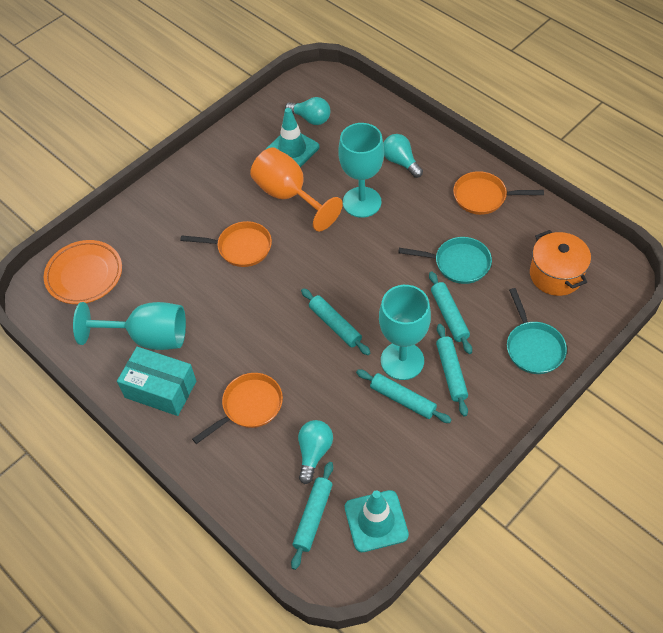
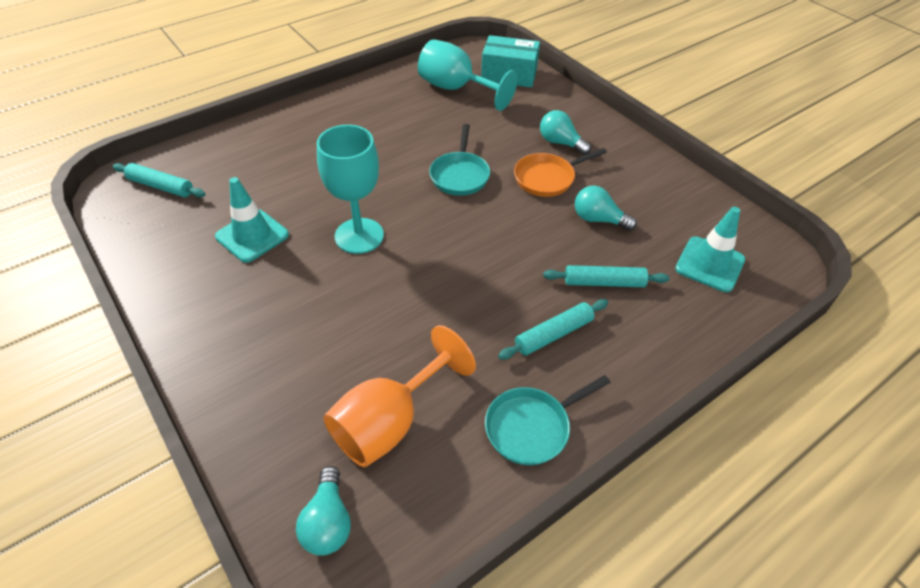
orange pan: 3 -> 1
orange plate: 1 -> 0
orange pot: 1 -> 0
turquoise goblet: 3 -> 2
turquoise rolling pin: 5 -> 3

